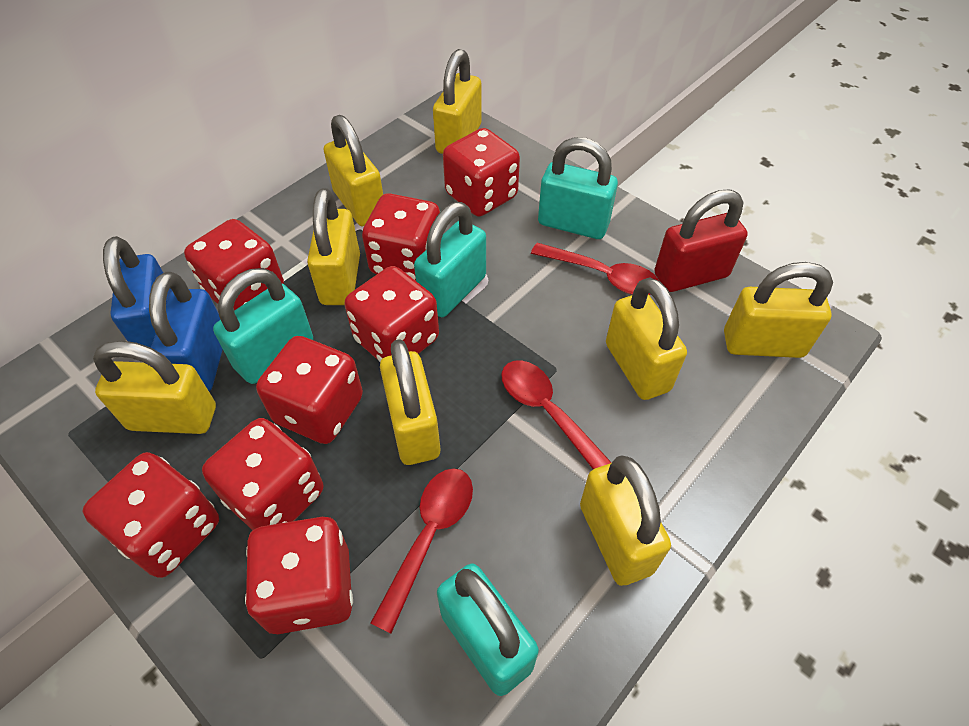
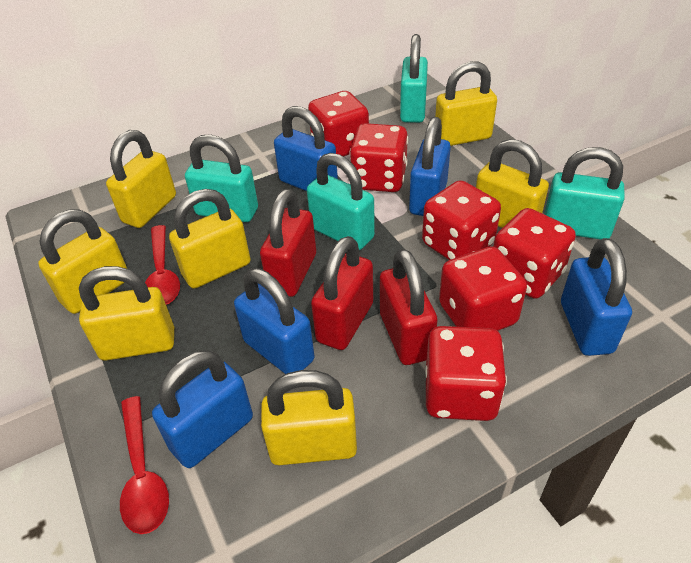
blue padlock: 2 -> 5
red dice: 8 -> 6
red padlock: 1 -> 3
red spoon: 3 -> 2
yellow padlock: 8 -> 7

